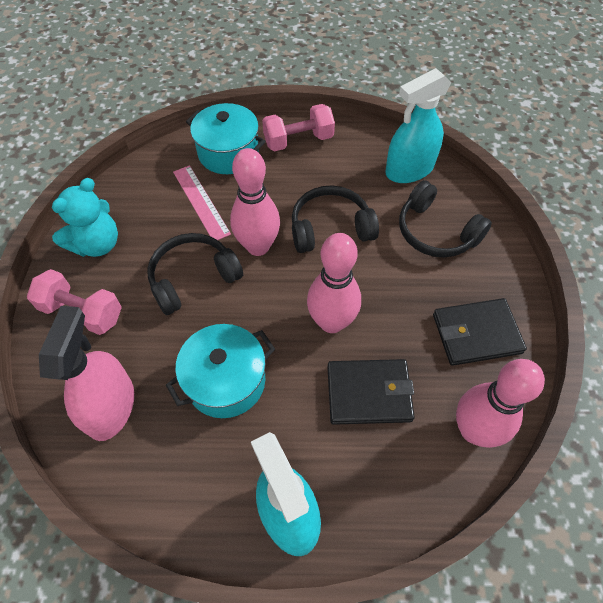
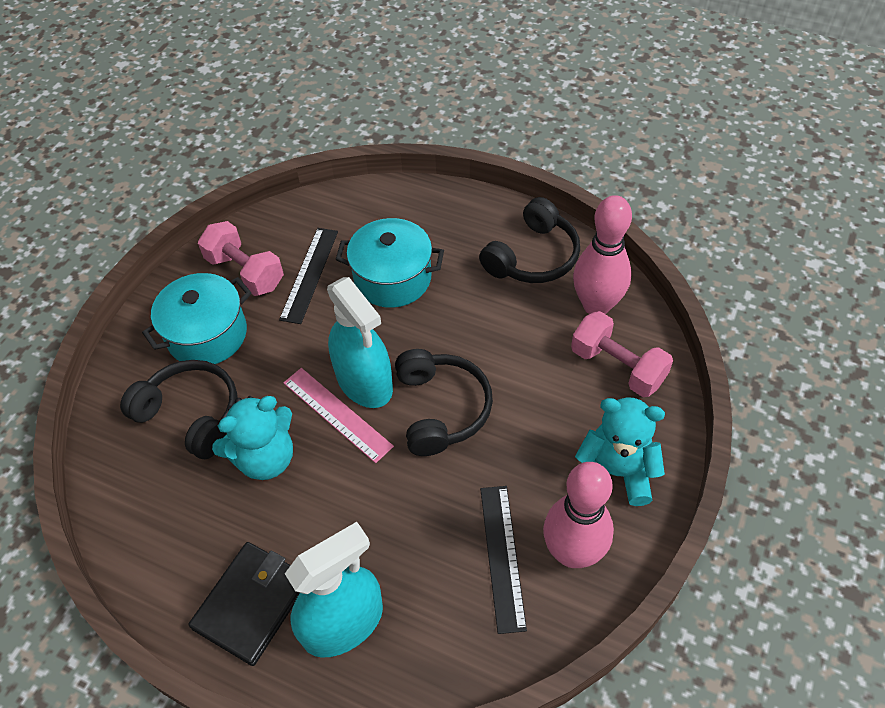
black ruler: 0 -> 2
black wallet: 2 -> 1
pink bowling pin: 3 -> 2
pink spray bottle: 1 -> 0
turquoise teddy bear: 1 -> 2

